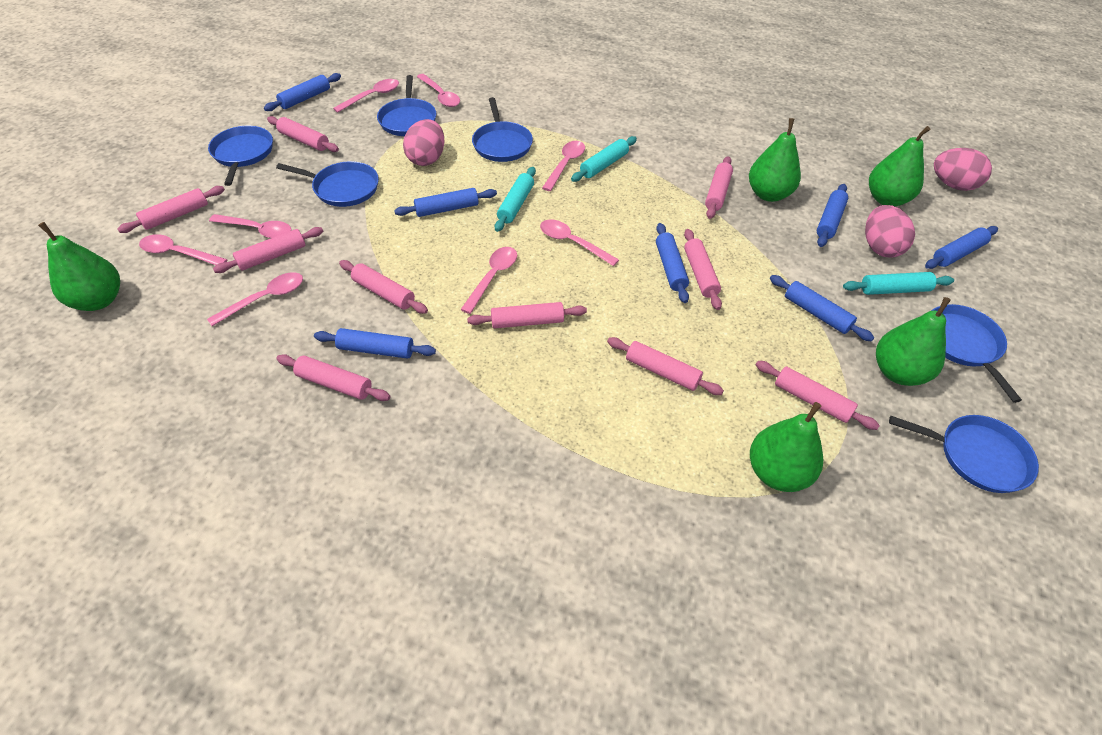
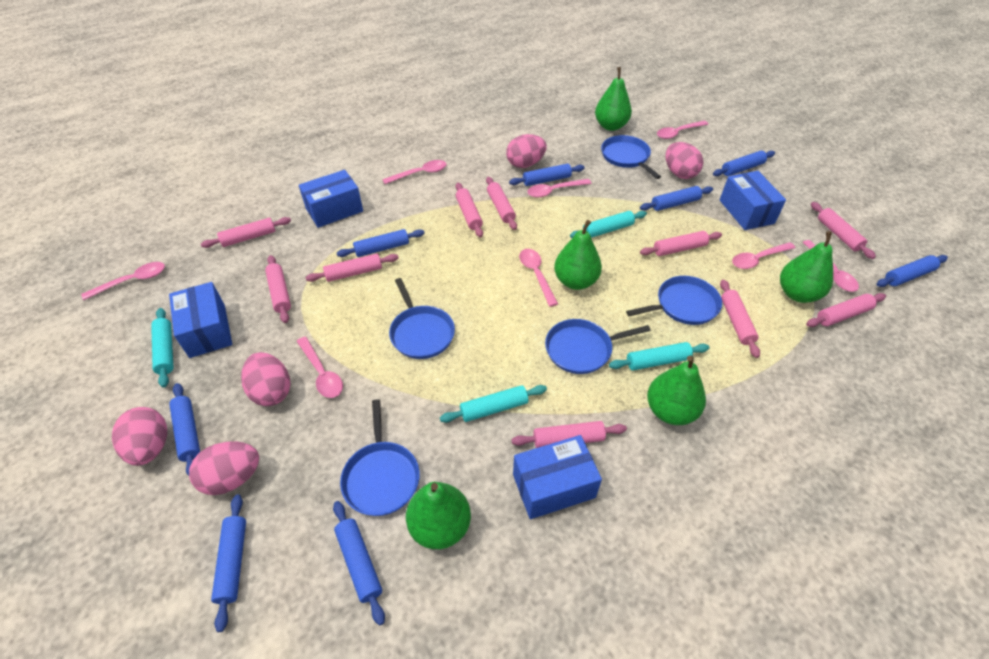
blue box: 0 -> 4
blue pan: 6 -> 5
blue rolling pin: 7 -> 8
pink egg: 3 -> 5
turquoise rolling pin: 3 -> 4

